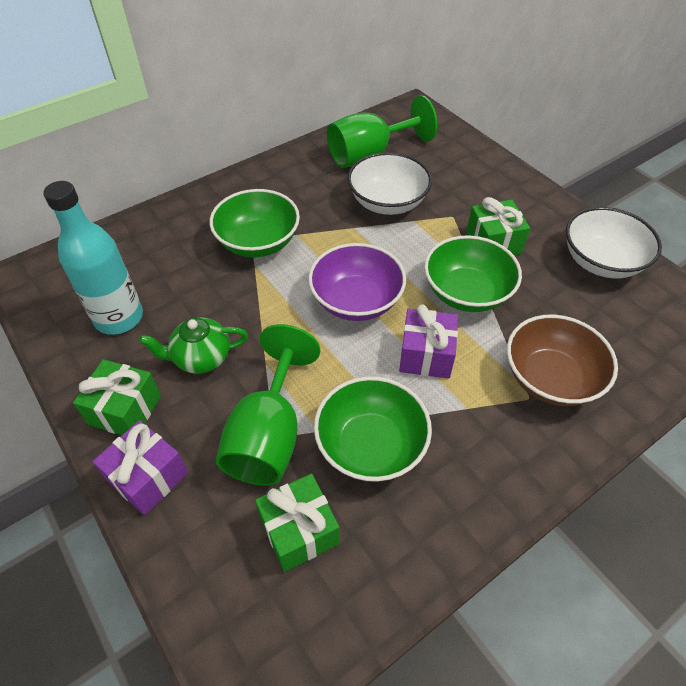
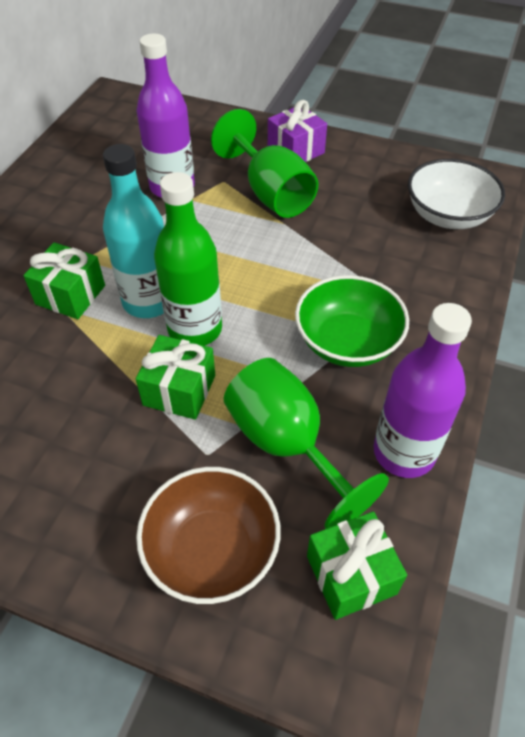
green bottle: 0 -> 1
green bowl: 3 -> 1
green teapot: 1 -> 0
purple bottle: 0 -> 2
purple bowl: 1 -> 0
purple gift: 2 -> 1
white bowl: 2 -> 1

